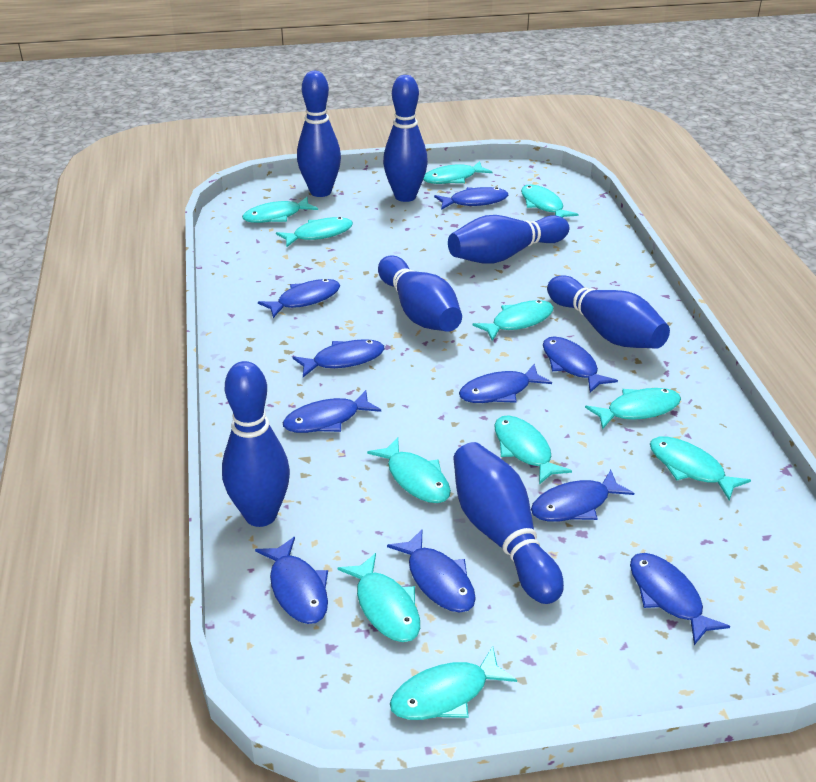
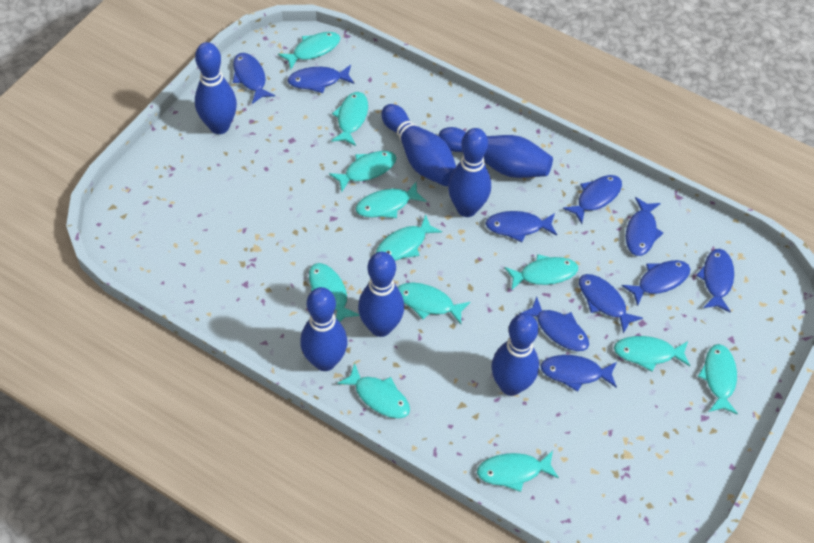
turquoise fish: 11 -> 12

